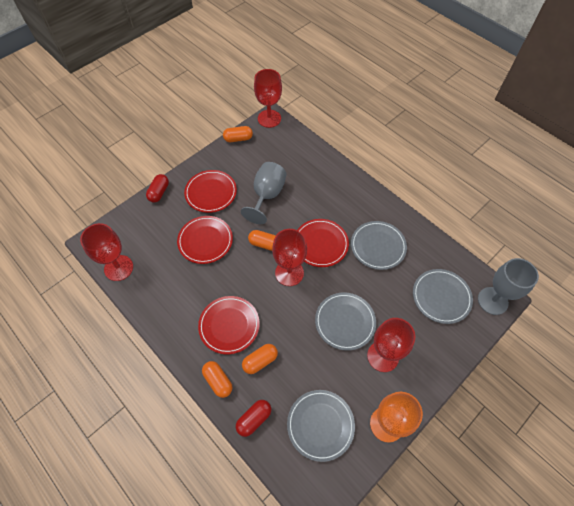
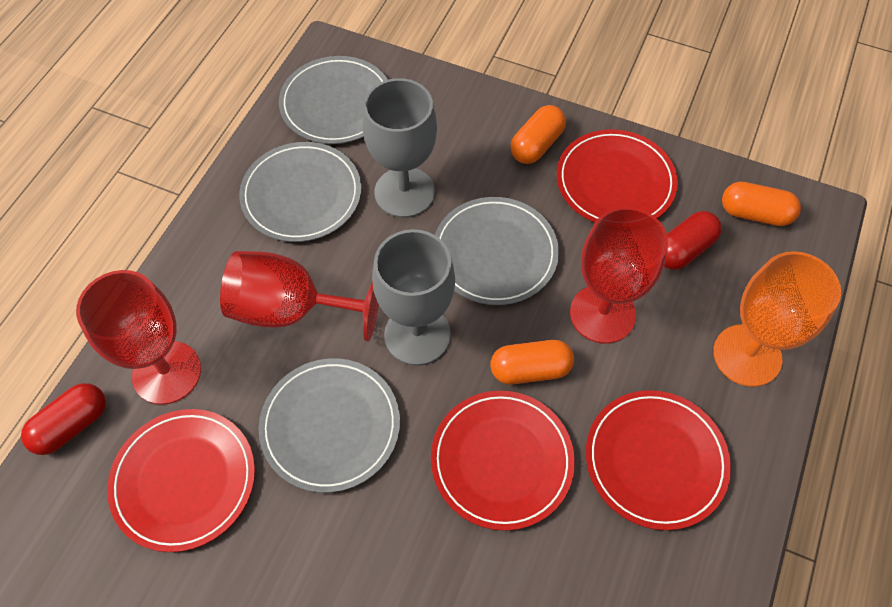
orange capsule: 4 -> 3
red goblet: 4 -> 3

